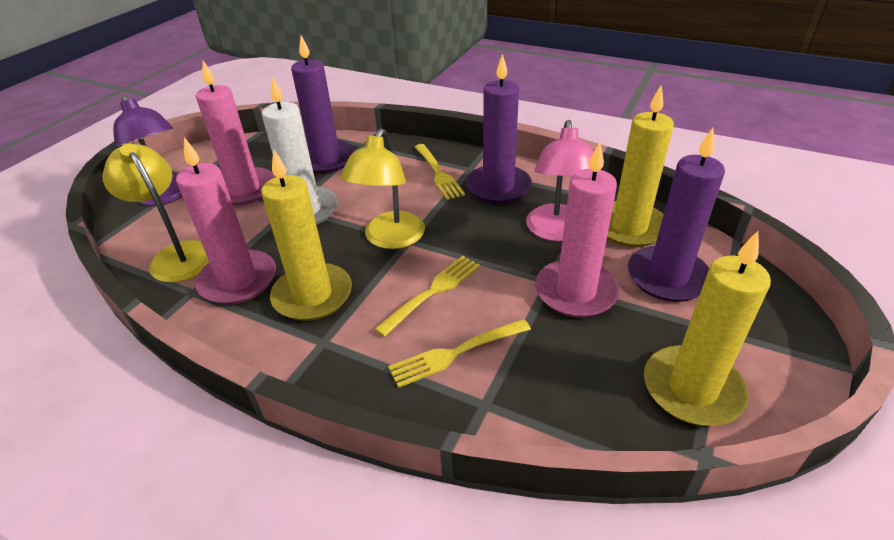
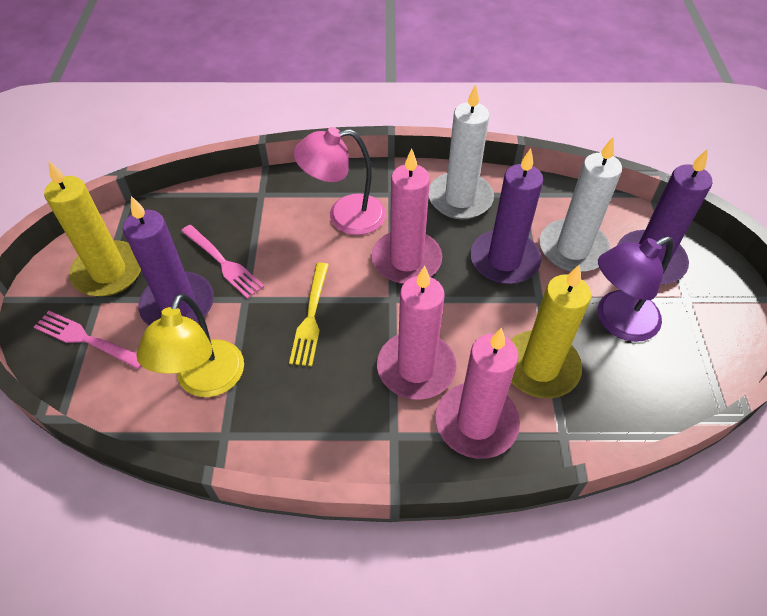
pink fork: 0 -> 2
white candle: 1 -> 2
yellow candle: 3 -> 2
yellow fork: 3 -> 1
yellow lamp: 2 -> 1

